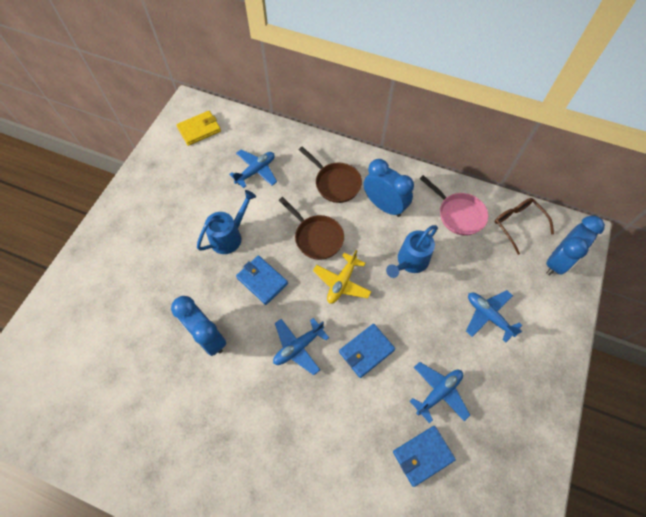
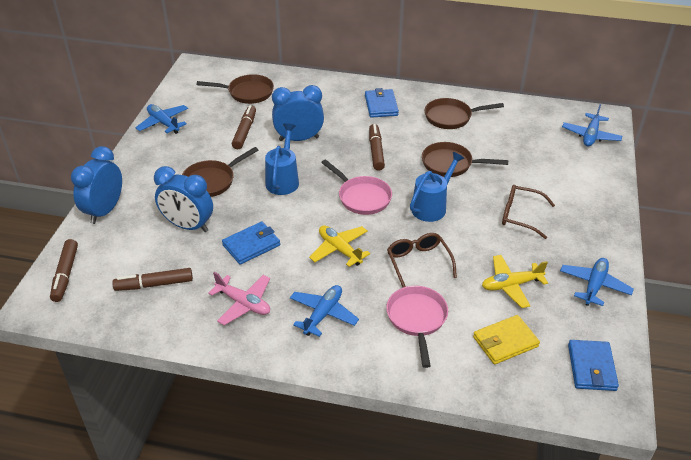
brown glasses: 1 -> 2
brown marker: 0 -> 4
brown pan: 2 -> 4
pink pan: 1 -> 2
pink plane: 0 -> 1
yellow plane: 1 -> 2

